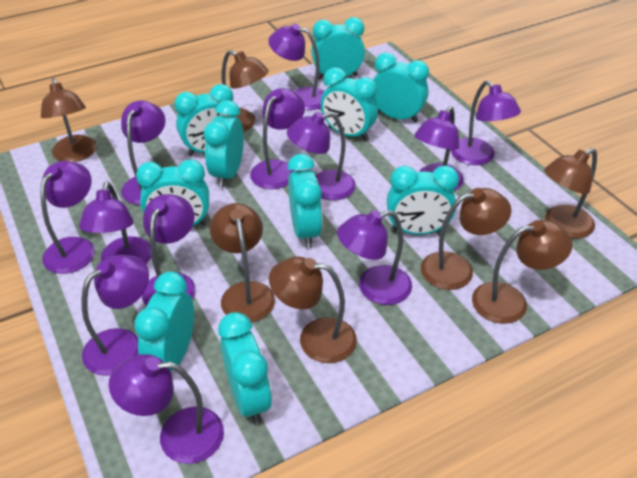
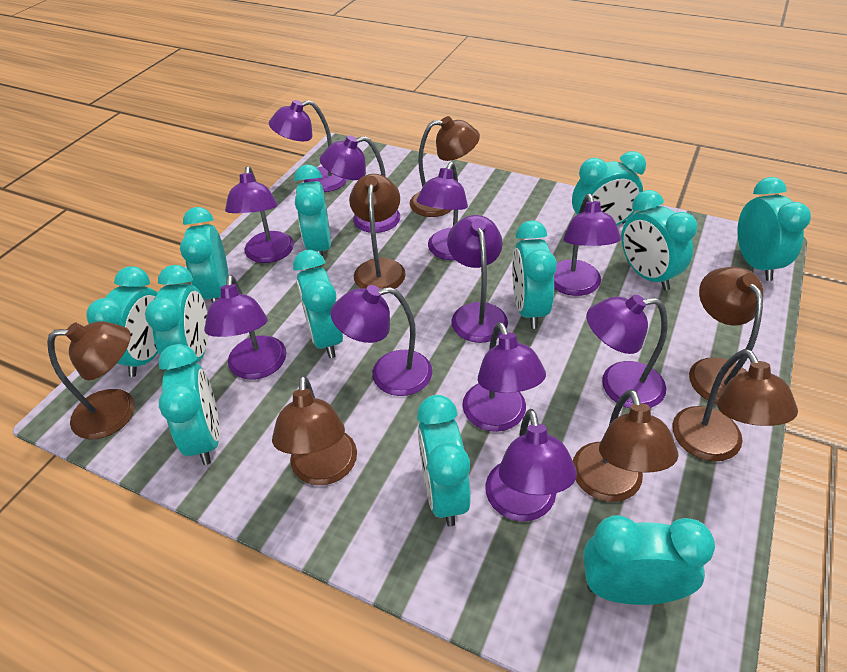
purple lamp: 12 -> 11
turquoise clock: 10 -> 12

